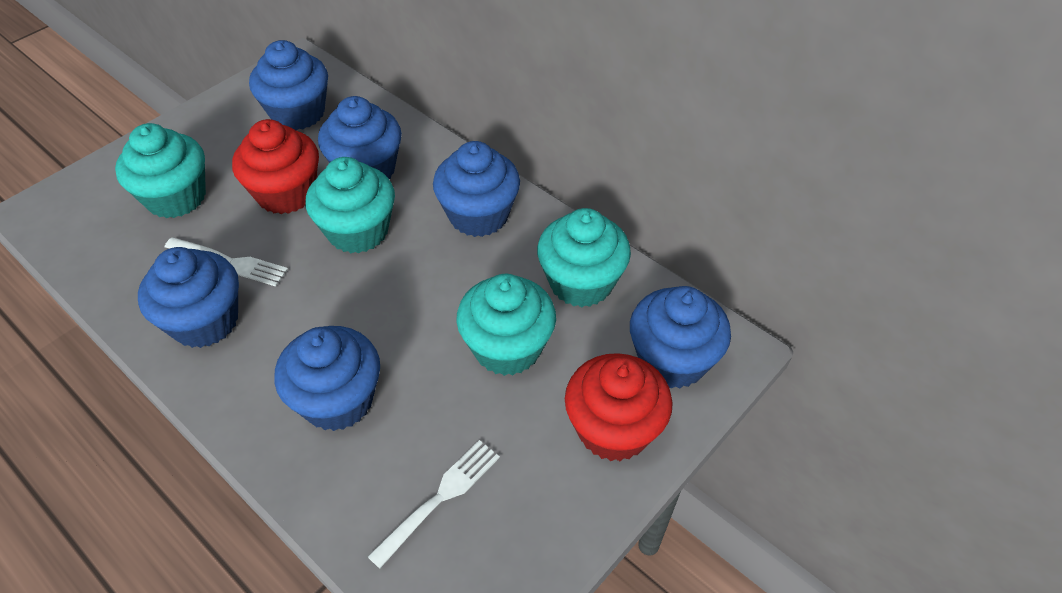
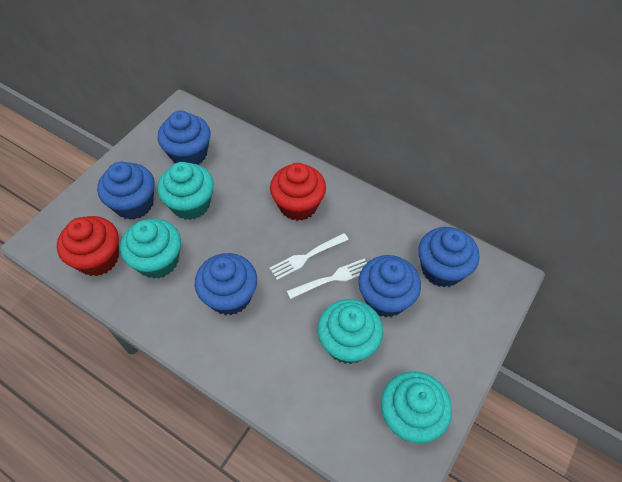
blue cupcake: 6 -> 5

